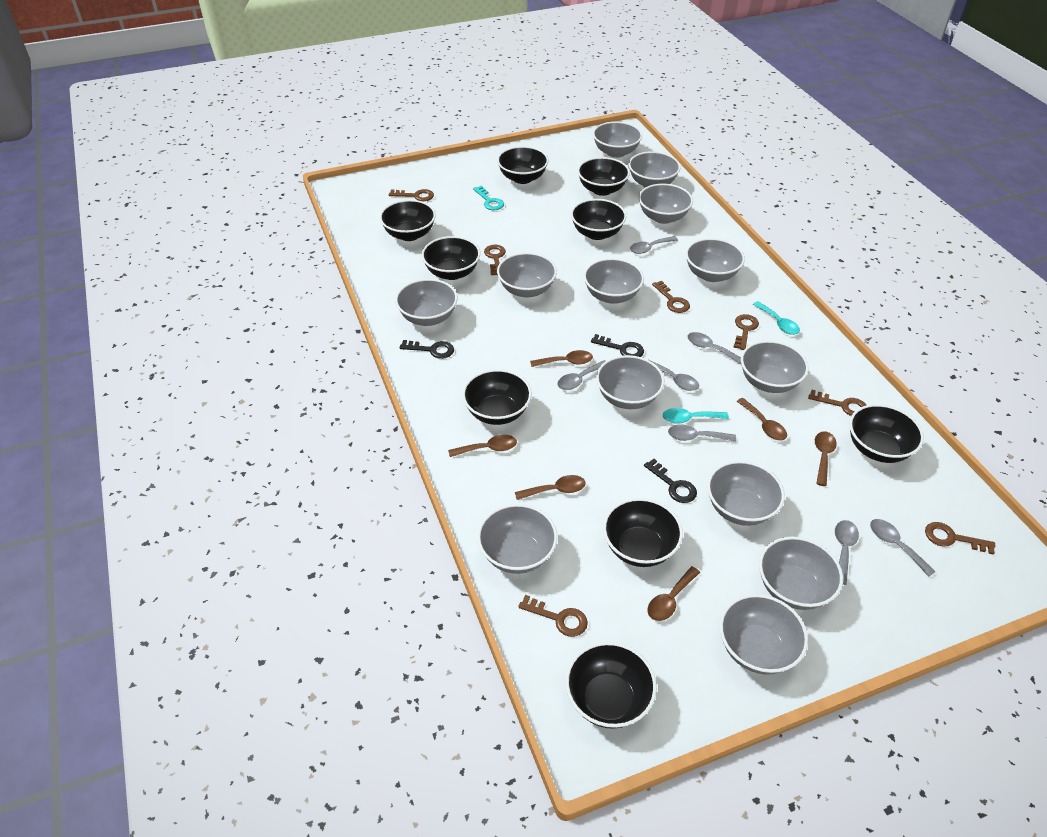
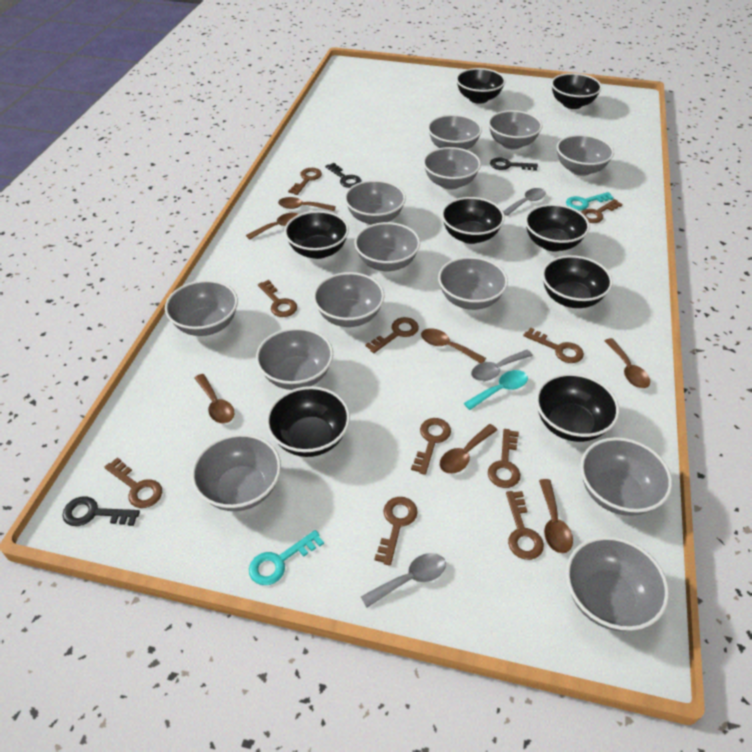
black bowl: 9 -> 8
brown key: 7 -> 10
brown spoon: 6 -> 7
grey spoon: 7 -> 3
turquoise key: 1 -> 2
turquoise spoon: 2 -> 1

